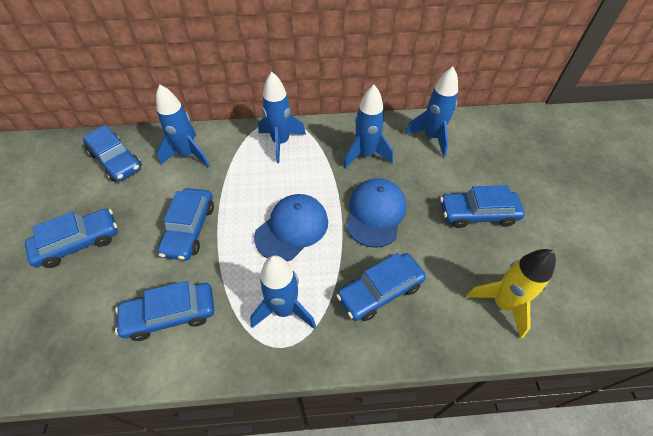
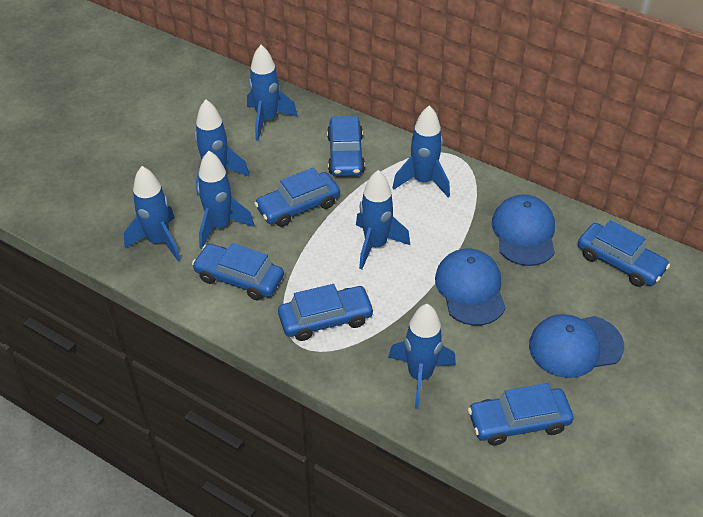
blue cap: 2 -> 3
blue rocket: 5 -> 7
yellow rocket: 1 -> 0

